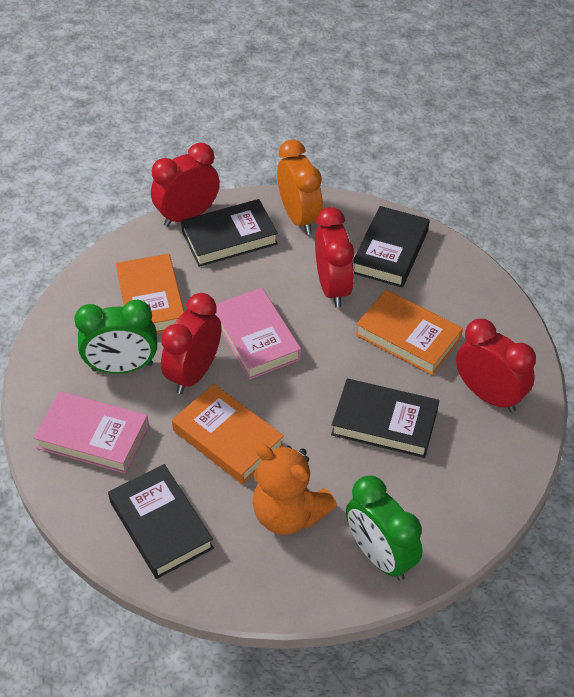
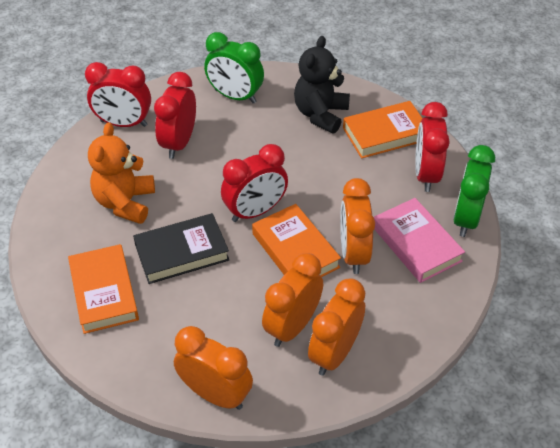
black book: 4 -> 1
black teddy bear: 0 -> 1
orange clock: 1 -> 4
pink book: 2 -> 1

